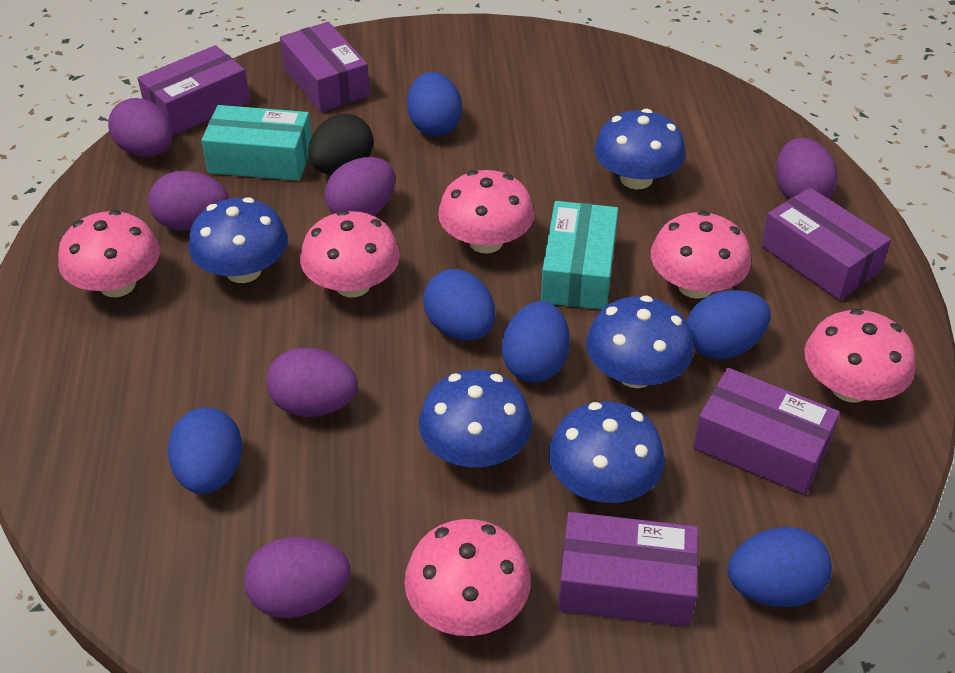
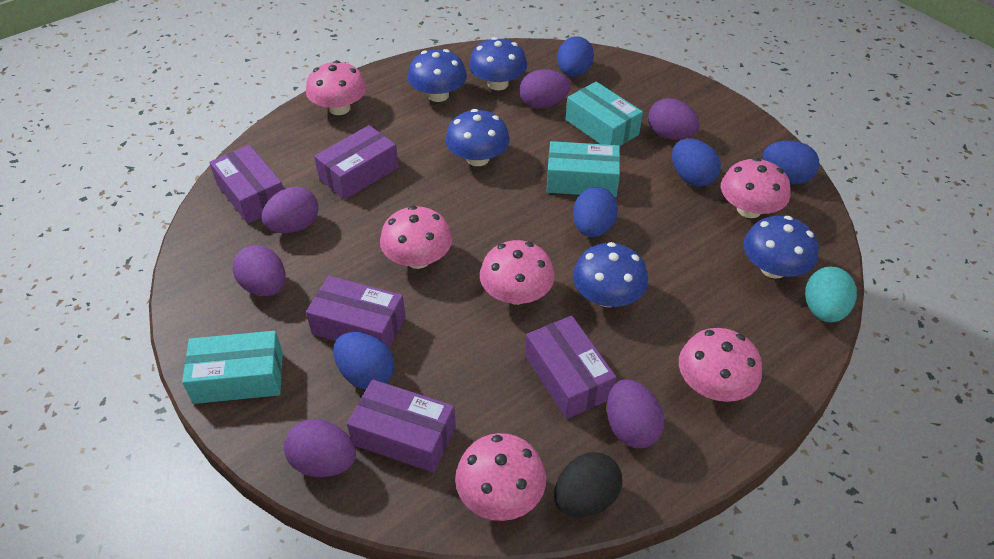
blue egg: 6 -> 5
turquoise box: 2 -> 3
turquoise egg: 0 -> 1

